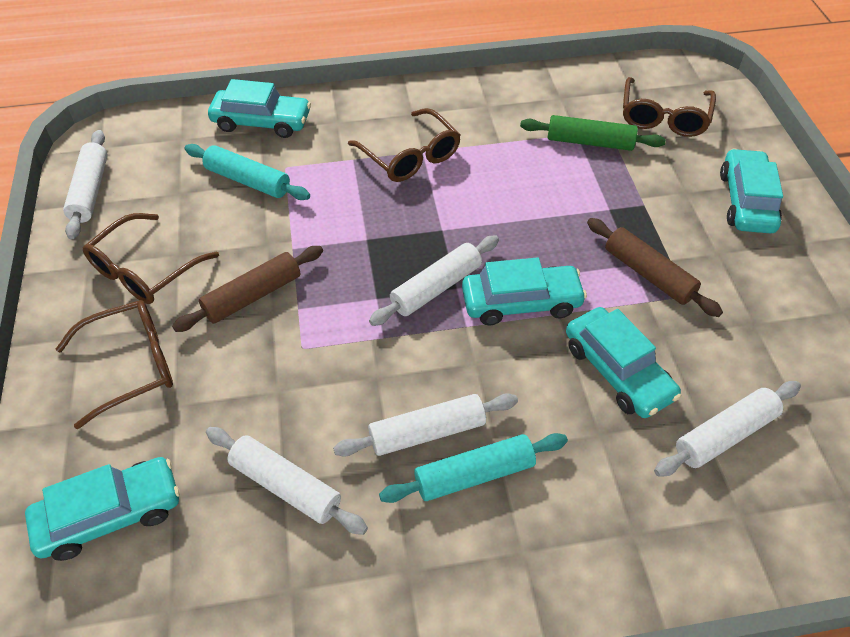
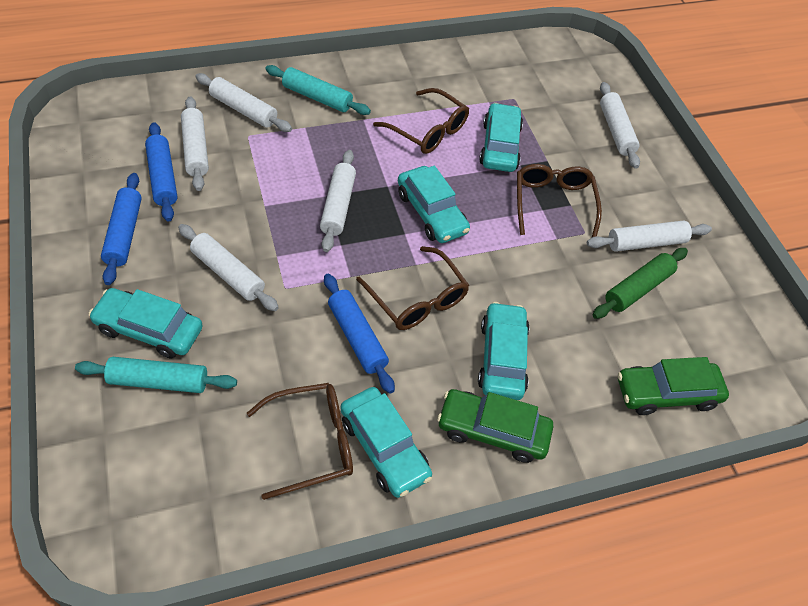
blue rolling pin: 0 -> 3
brown rolling pin: 2 -> 0
green car: 0 -> 2
white rolling pin: 5 -> 6

